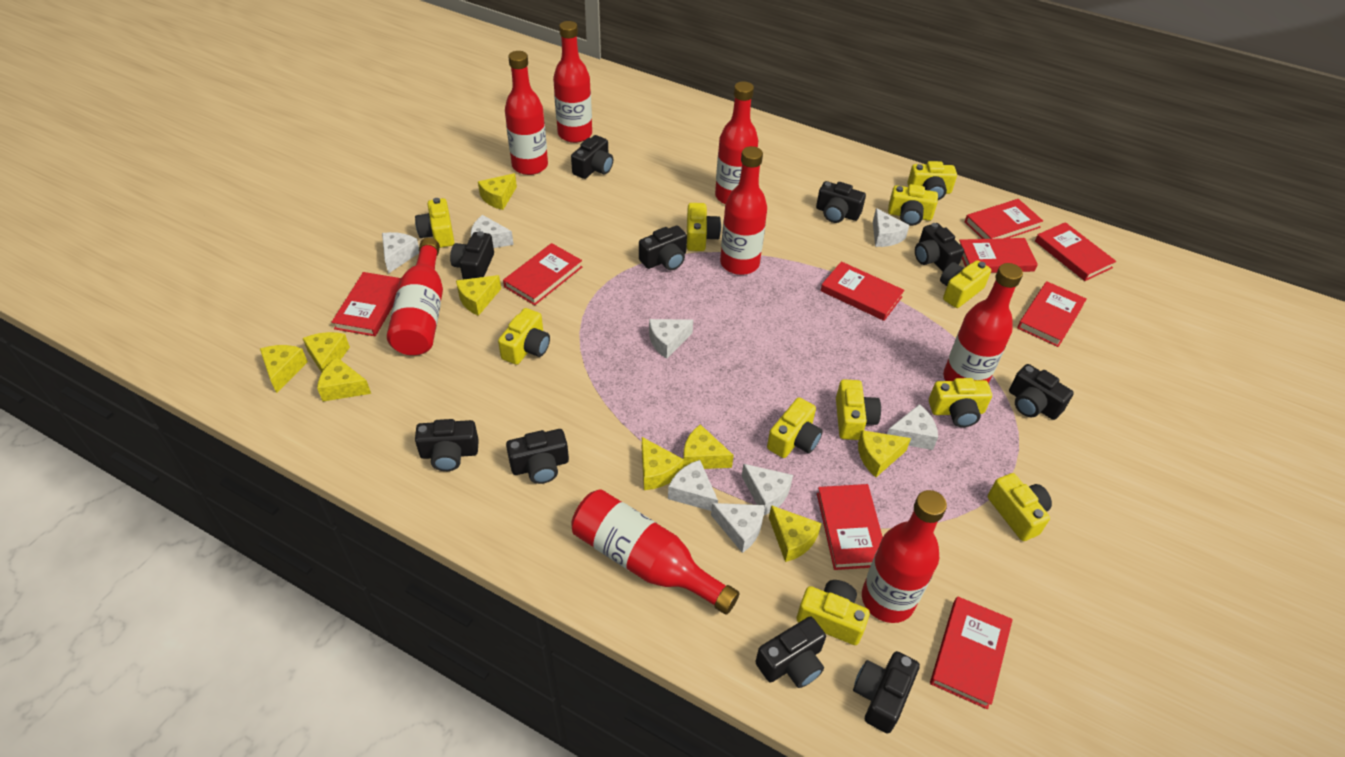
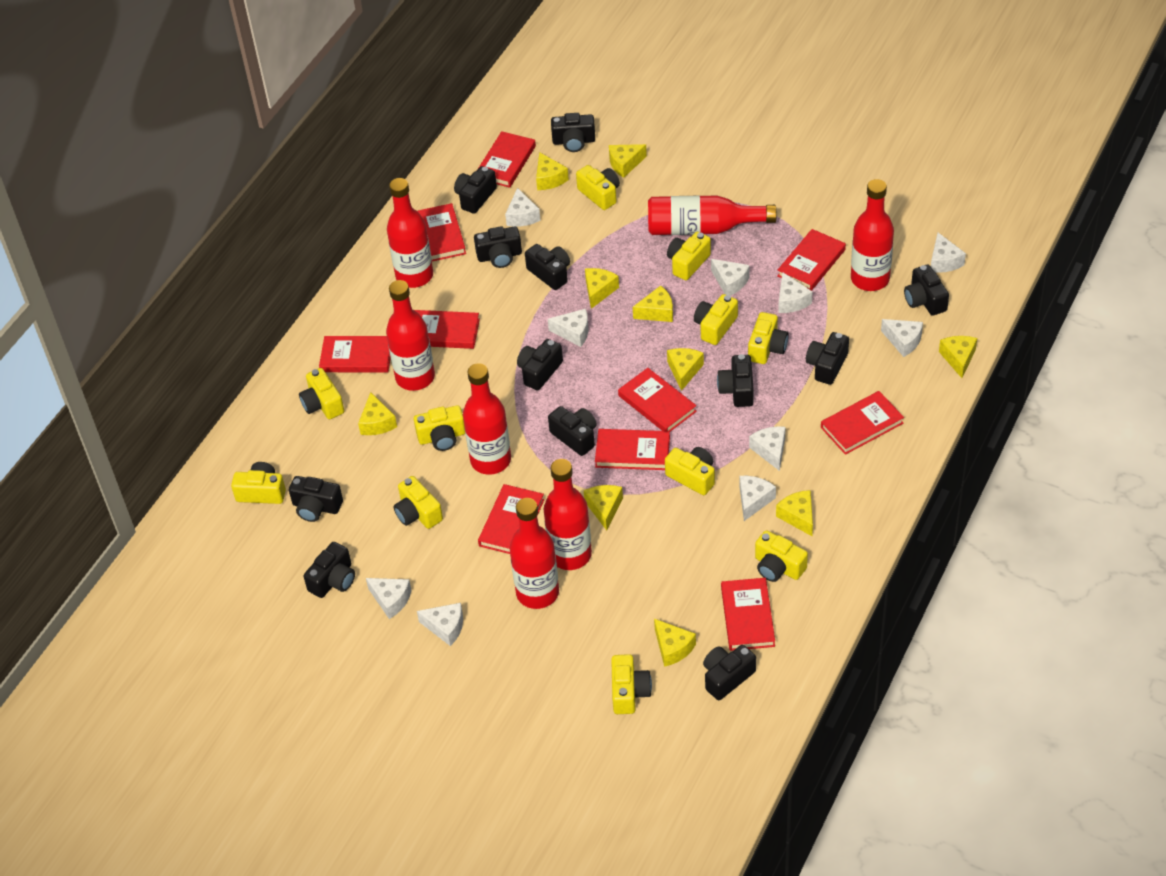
black camera: 10 -> 12
red book: 9 -> 10
red bottle: 8 -> 7
white cheese: 8 -> 10
yellow cheese: 9 -> 10

